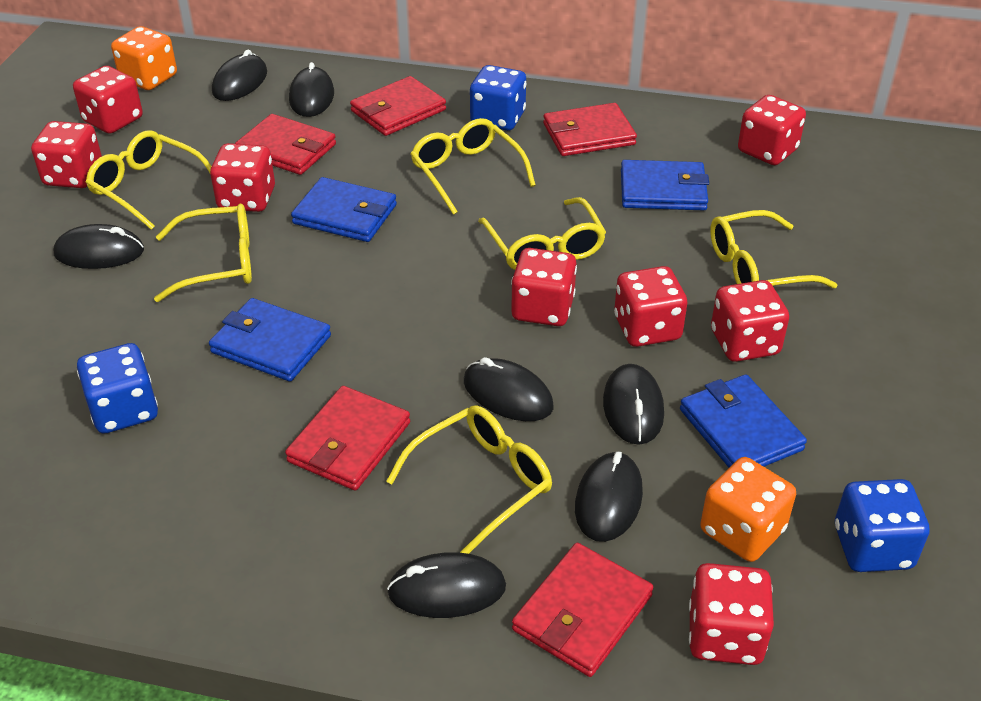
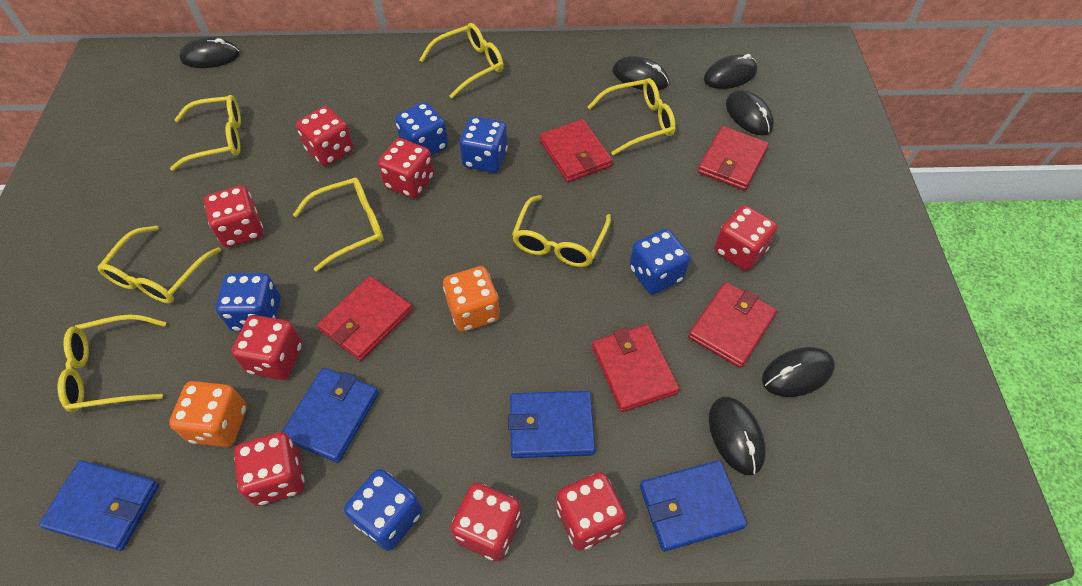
black mouse: 7 -> 6
blue dice: 3 -> 5
yellow glasses: 6 -> 7

